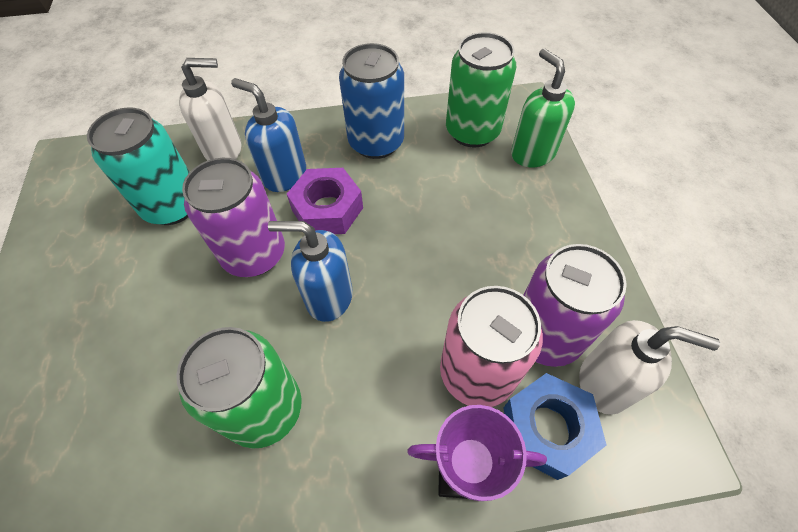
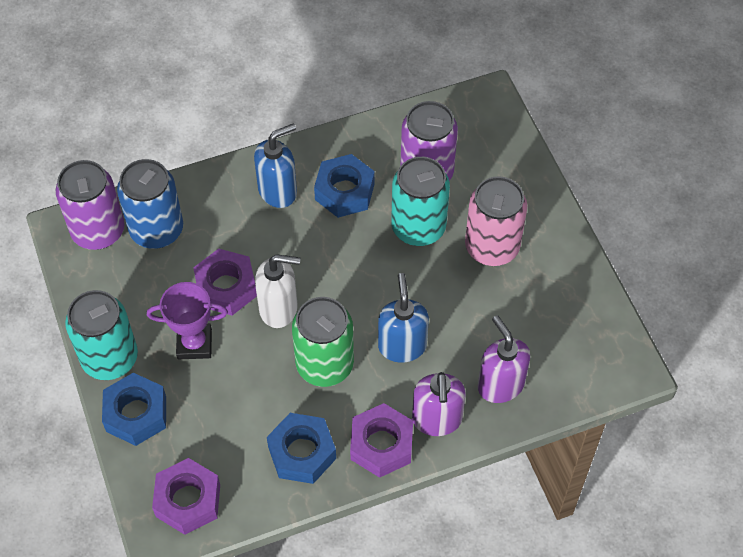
blue nut: 1 -> 3
green can: 2 -> 1
green soap dispenser: 1 -> 0
purple nut: 1 -> 3
purple soap dispenser: 0 -> 2
turquoise can: 1 -> 2
white soap dispenser: 2 -> 1

